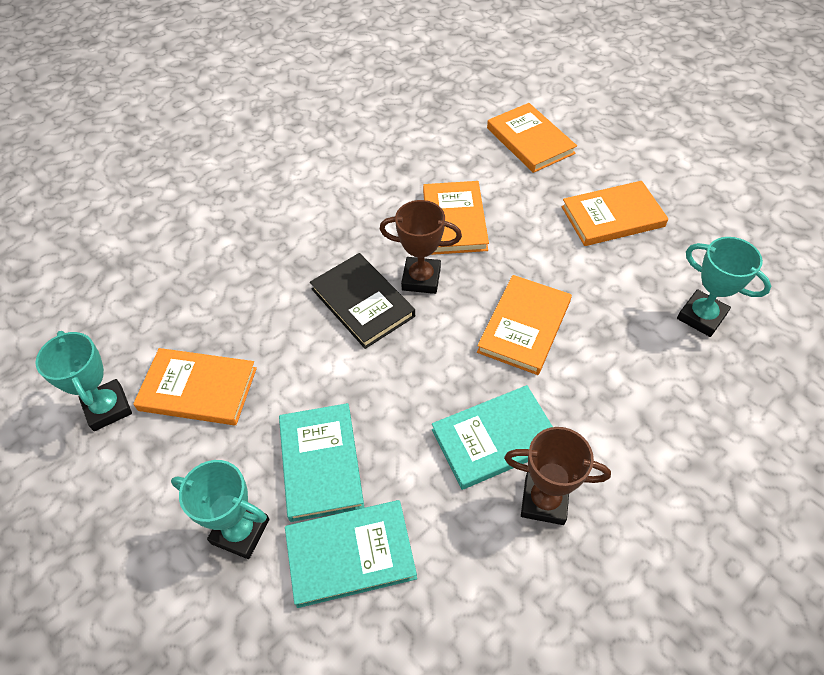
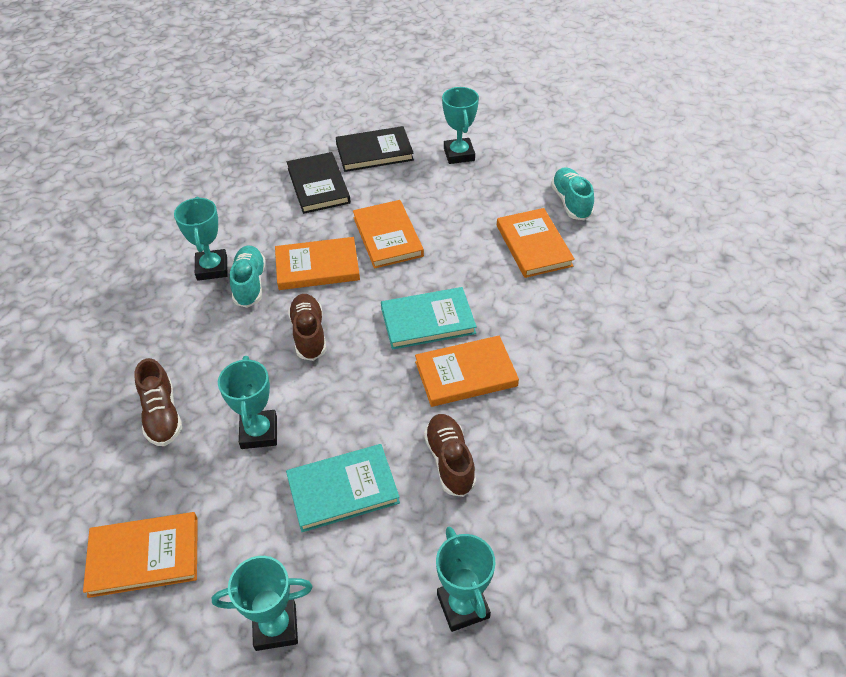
black book: 1 -> 2
brown shoe: 0 -> 3
brown trophy: 2 -> 0
turquoise book: 3 -> 2
turquoise shoe: 0 -> 2
turquoise trophy: 3 -> 5

